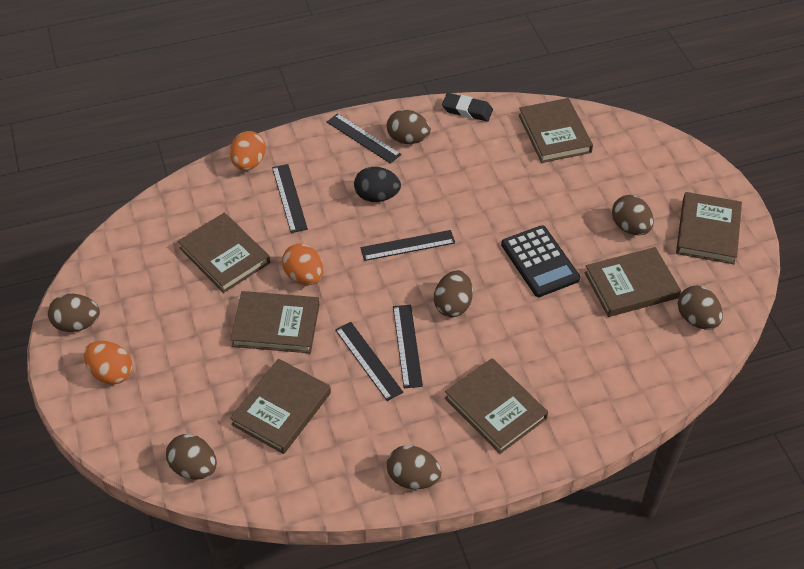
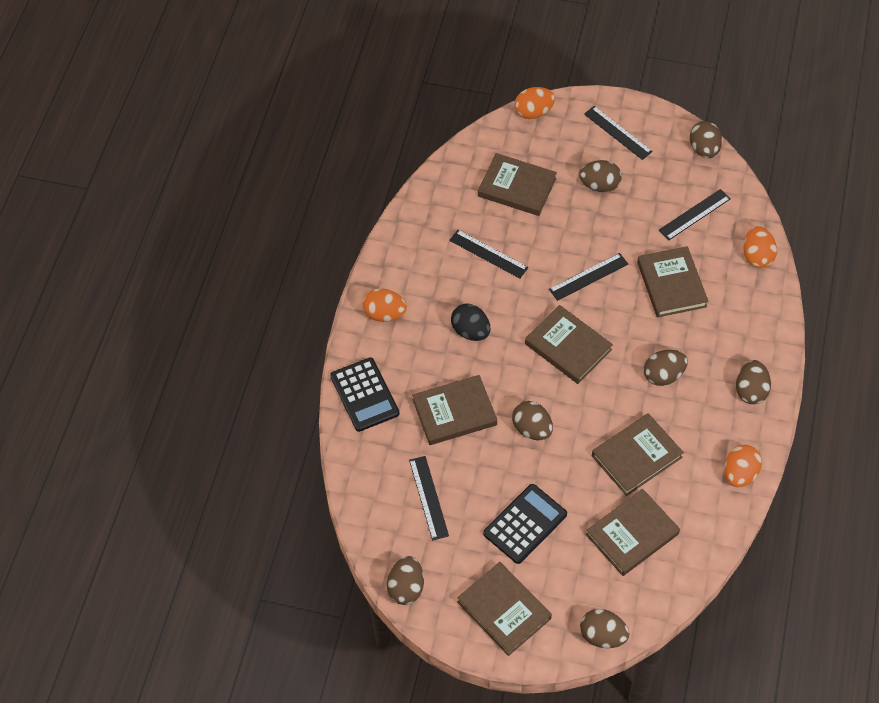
black calculator: 1 -> 2
black eraser: 1 -> 0
orange egg: 3 -> 4

